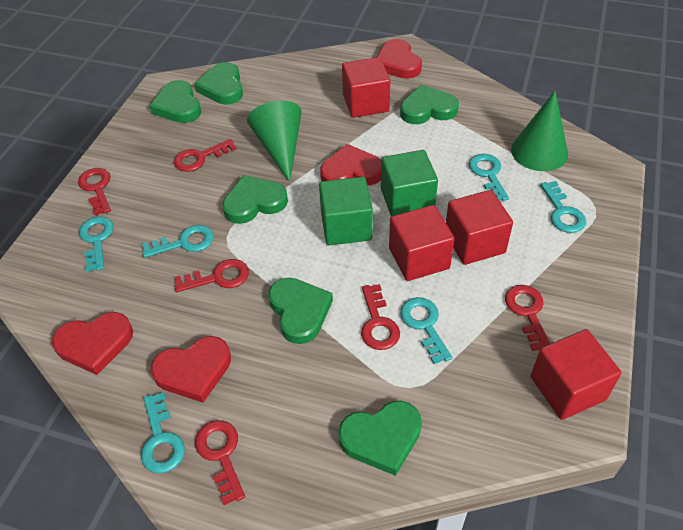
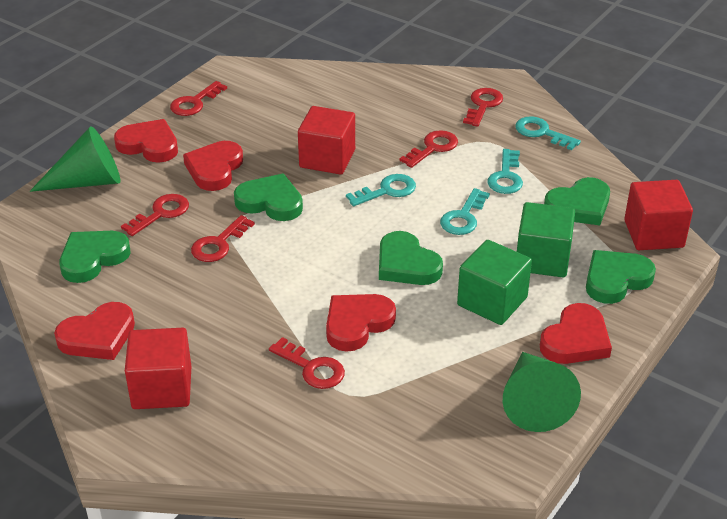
green heart: 6 -> 5
red cube: 4 -> 3
red heart: 4 -> 5
turquoise key: 6 -> 4

